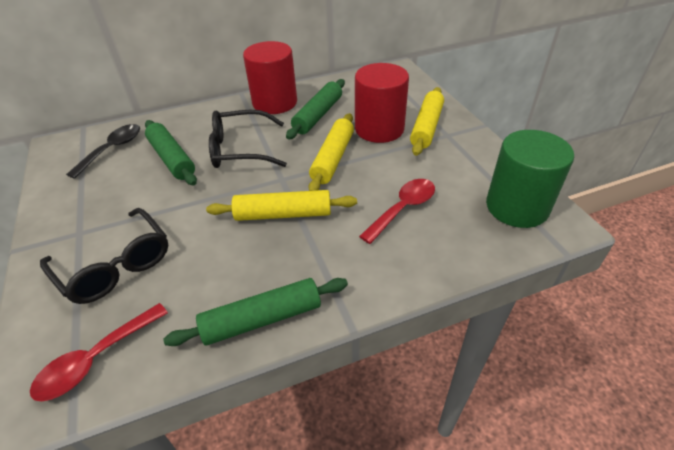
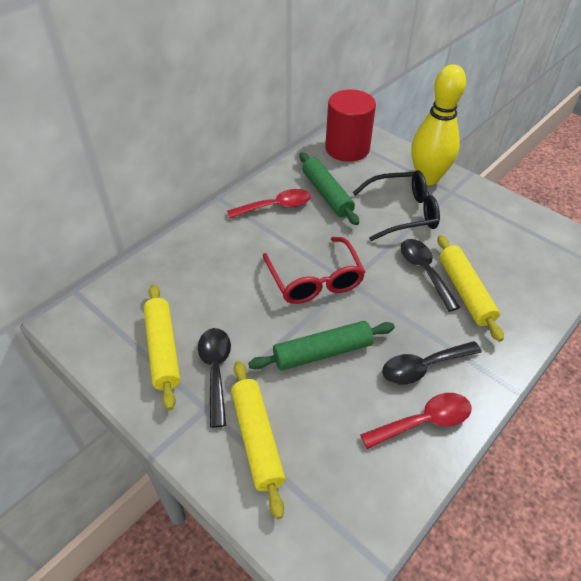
black glasses: 2 -> 1
black spoon: 1 -> 3
green cylinder: 1 -> 0
green rolling pin: 3 -> 2
red cylinder: 2 -> 1
red glasses: 0 -> 1
yellow bowling pin: 0 -> 1

